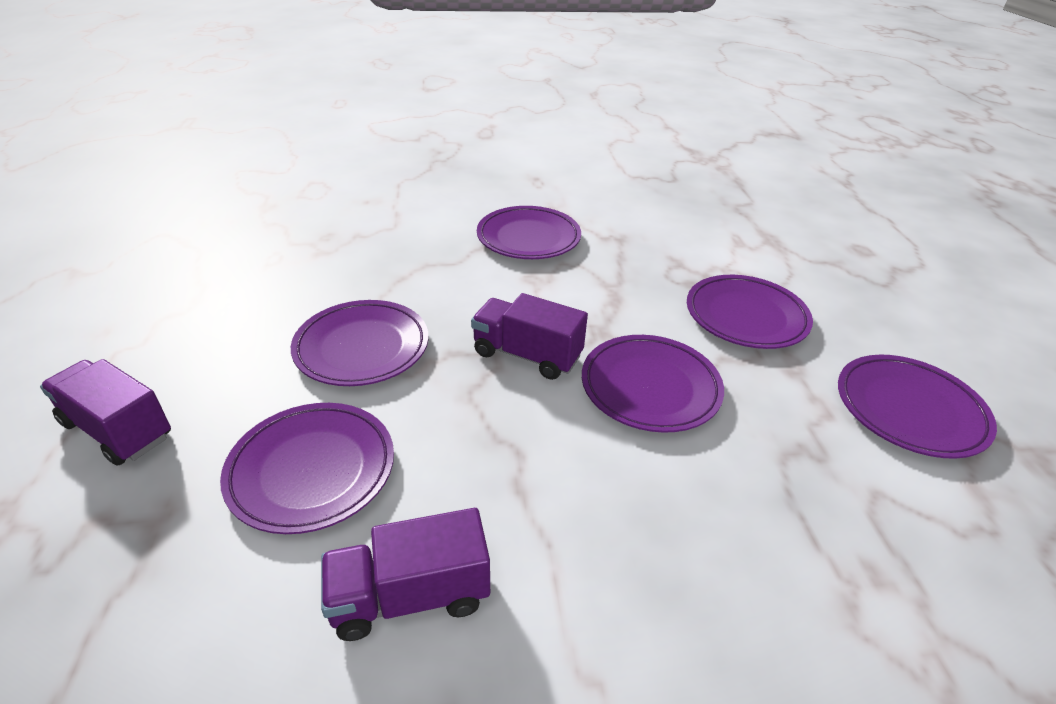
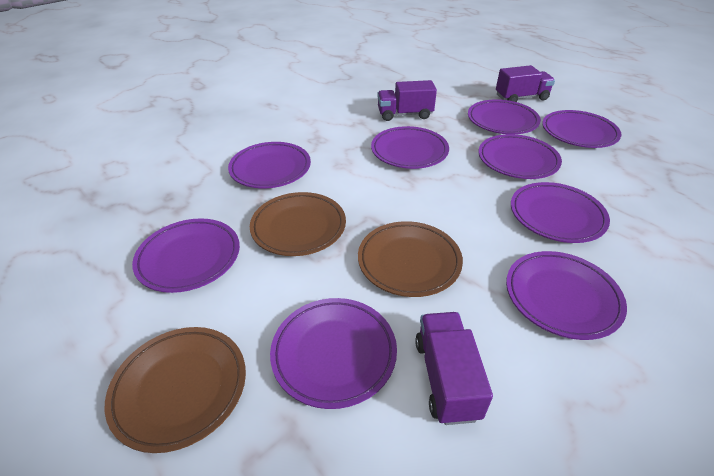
brown plate: 0 -> 3
purple plate: 6 -> 9

